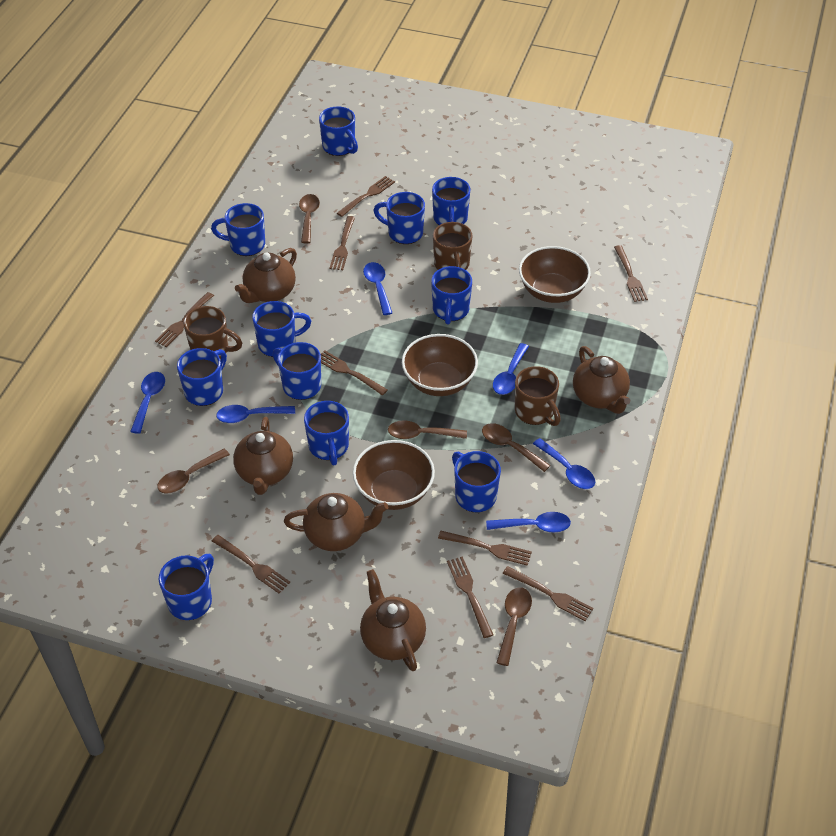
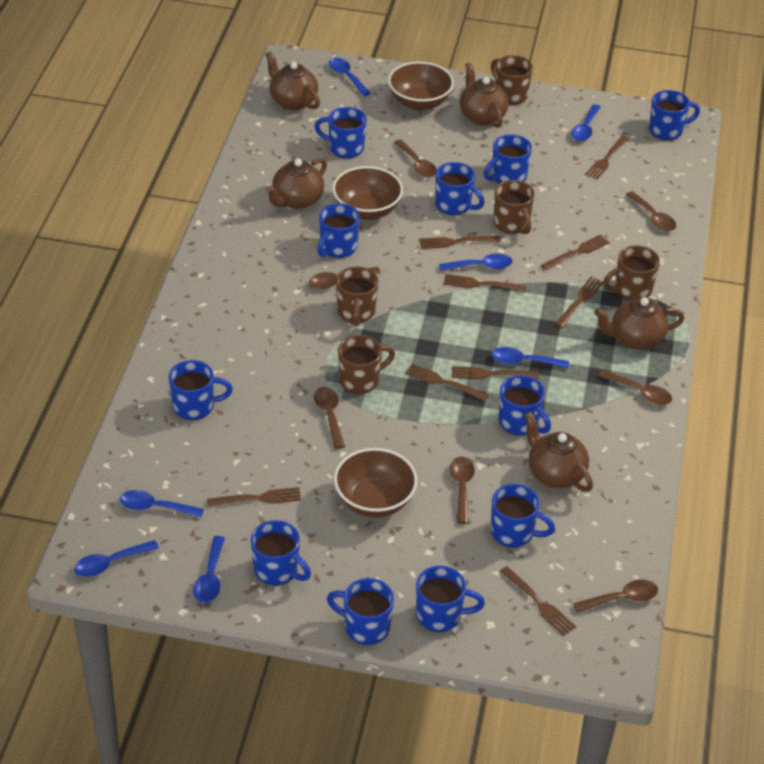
blue spoon: 6 -> 7
brown mug: 3 -> 5
brown spoon: 5 -> 7

